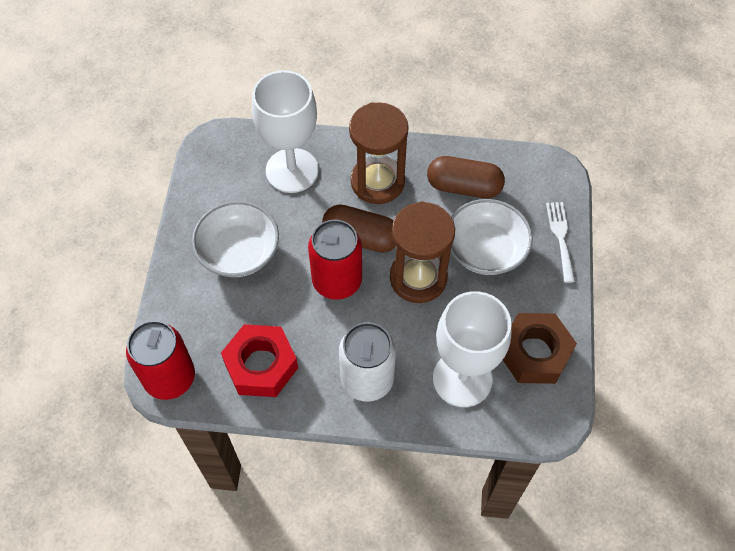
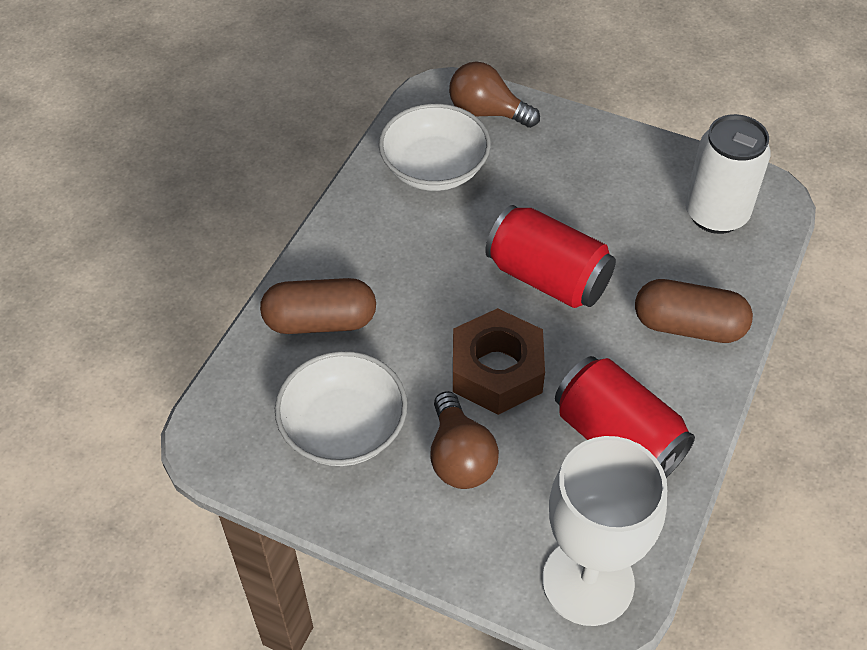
brown hourglass: 2 -> 0
brown light bulb: 0 -> 2
red nut: 1 -> 0
white fork: 1 -> 0
white goblet: 2 -> 1

